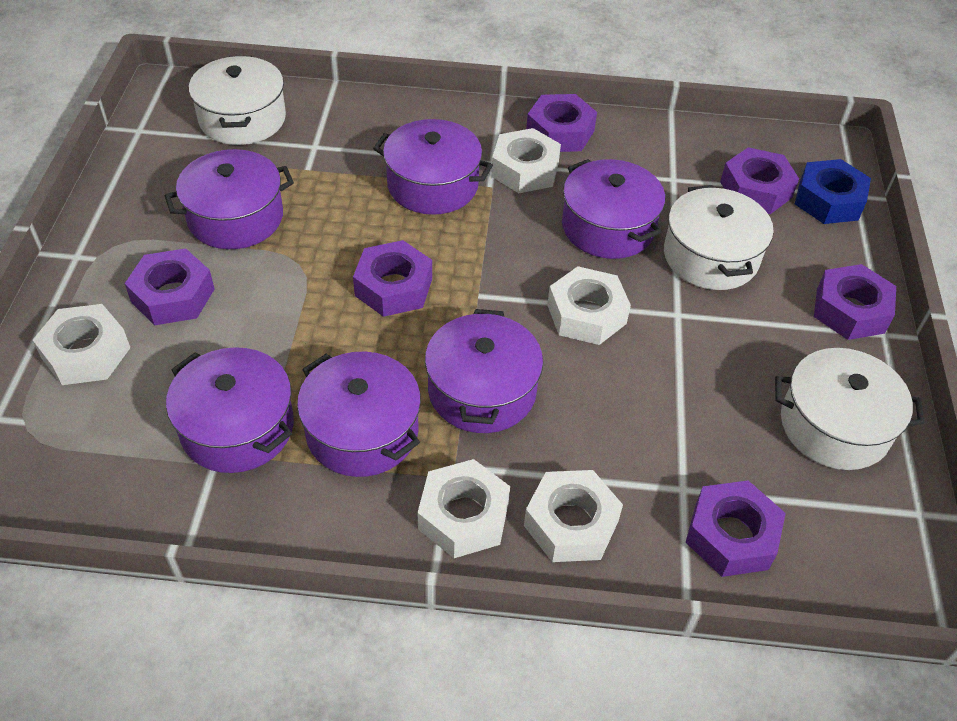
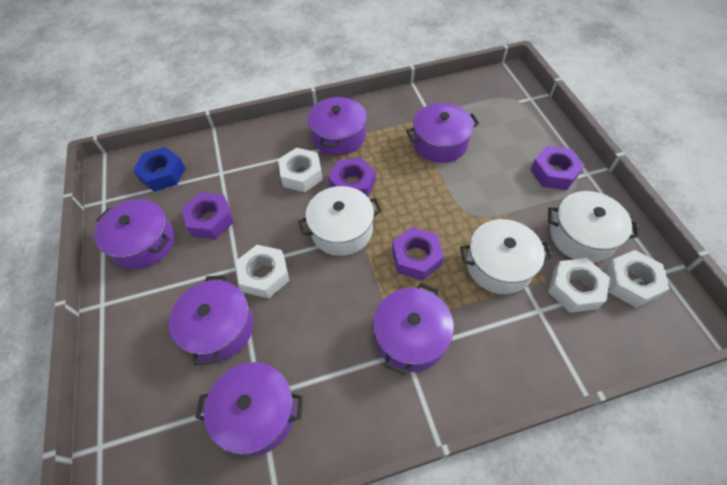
purple nut: 6 -> 4
white nut: 5 -> 4

